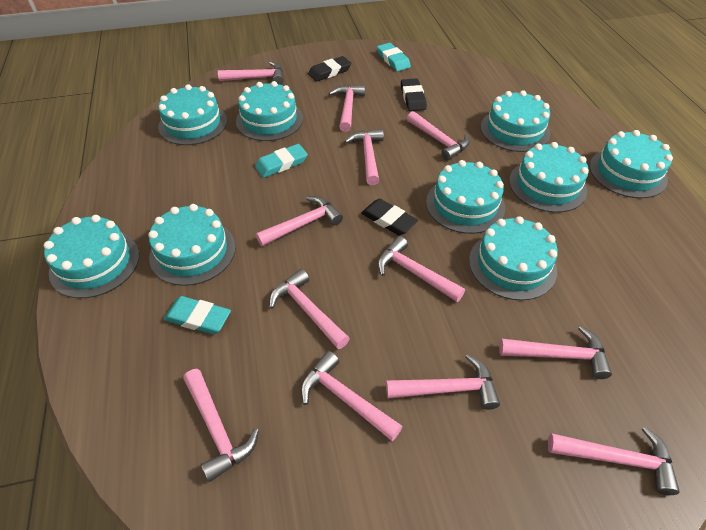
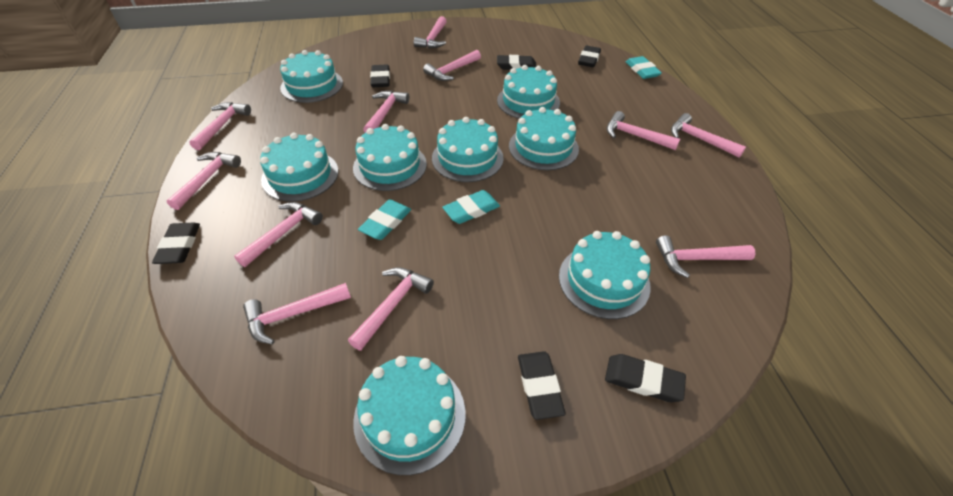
black eraser: 3 -> 6
pink hammer: 12 -> 11
turquoise cake: 9 -> 8

